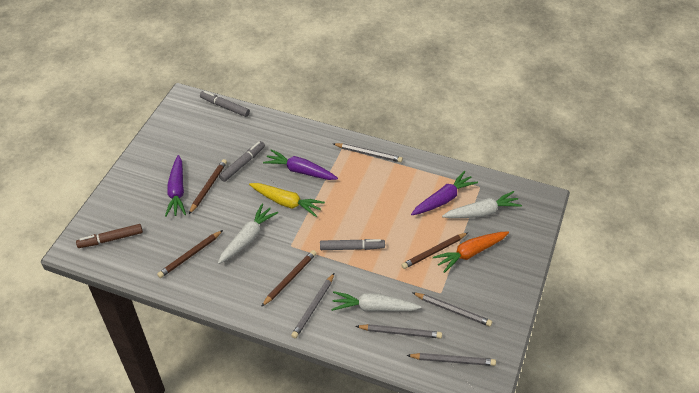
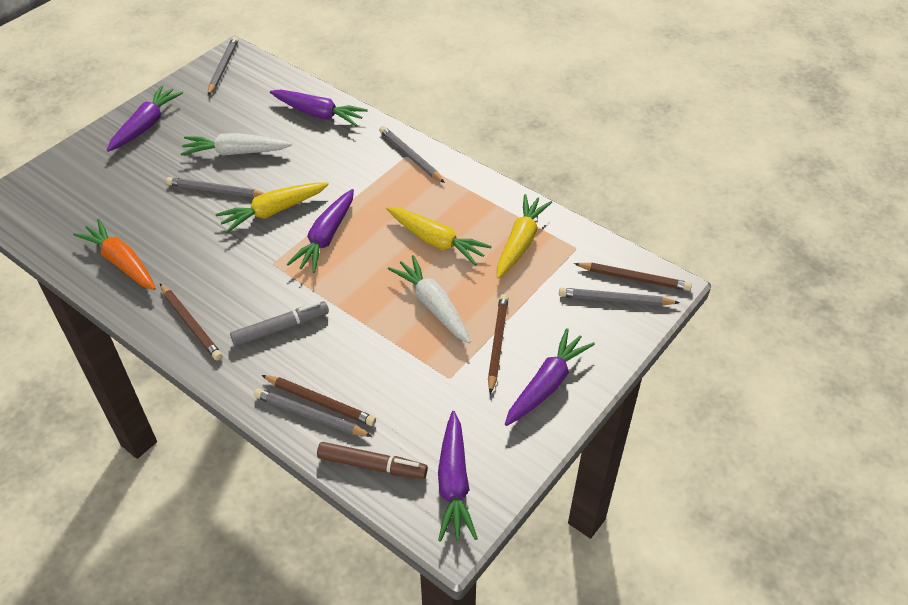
grey marker: 3 -> 1
purple carrot: 3 -> 5
white carrot: 3 -> 2
yellow carrot: 1 -> 3

